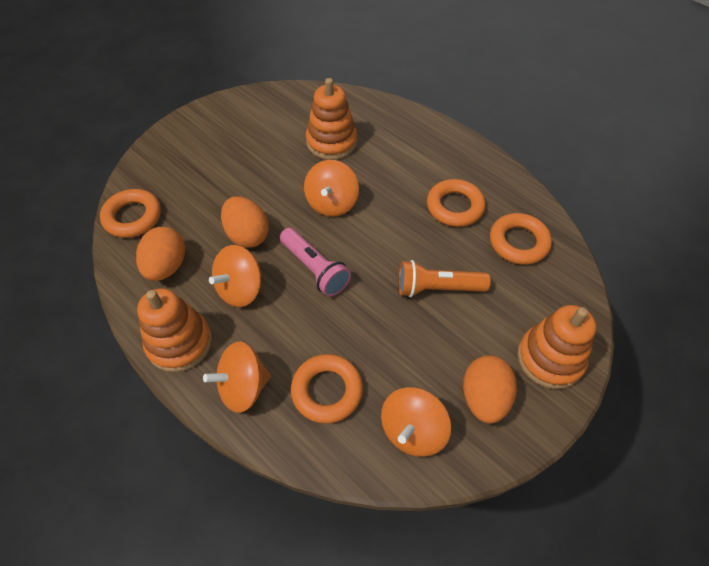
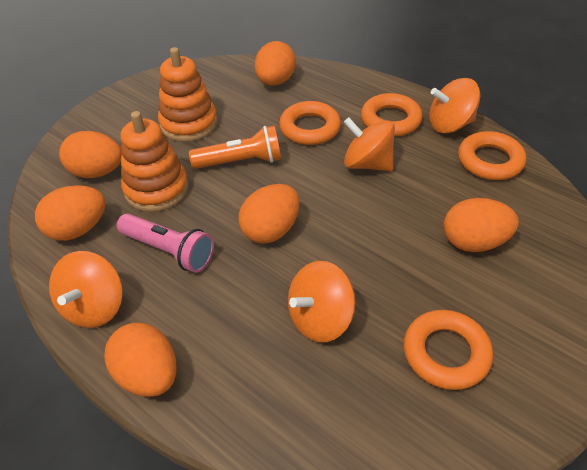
orange egg: 3 -> 6
orange stacking toy: 3 -> 2

